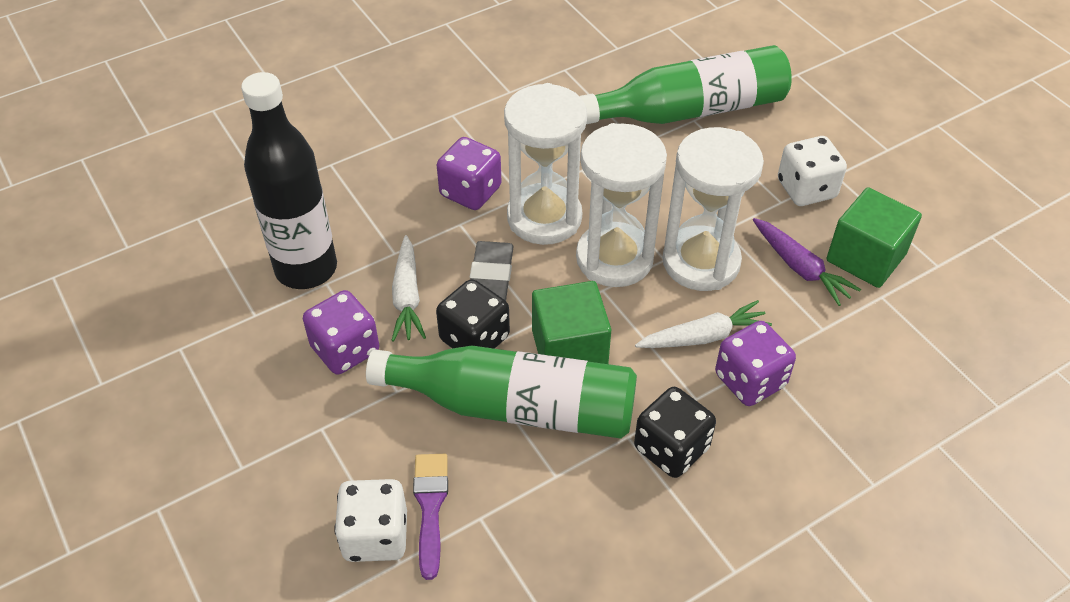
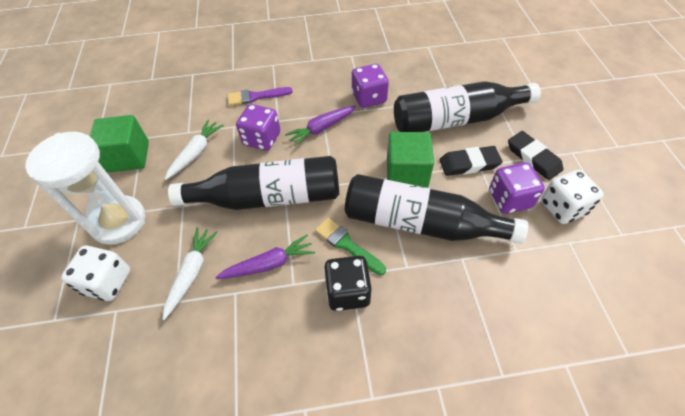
black bottle: 1 -> 3
black dice: 2 -> 1
black eraser: 0 -> 2
green bottle: 2 -> 0
green brush: 0 -> 1
grey eraser: 1 -> 0
purple carrot: 1 -> 2
white hourglass: 3 -> 1

